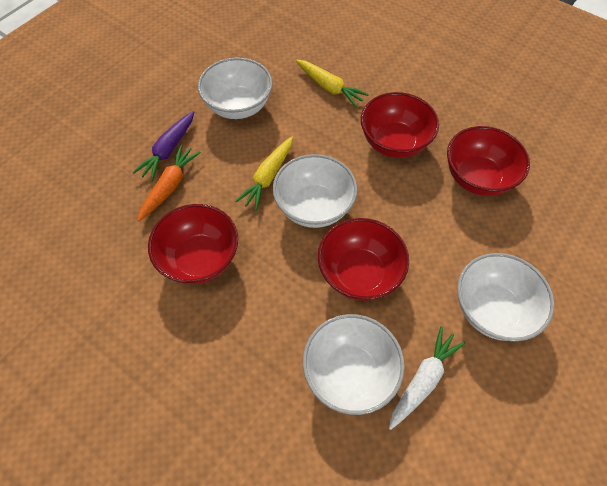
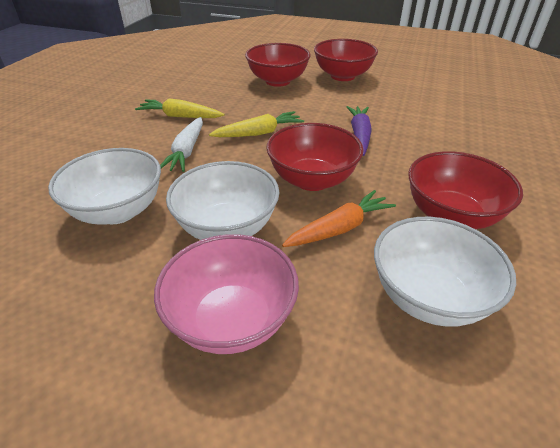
pink bowl: 0 -> 1
white bowl: 4 -> 3

